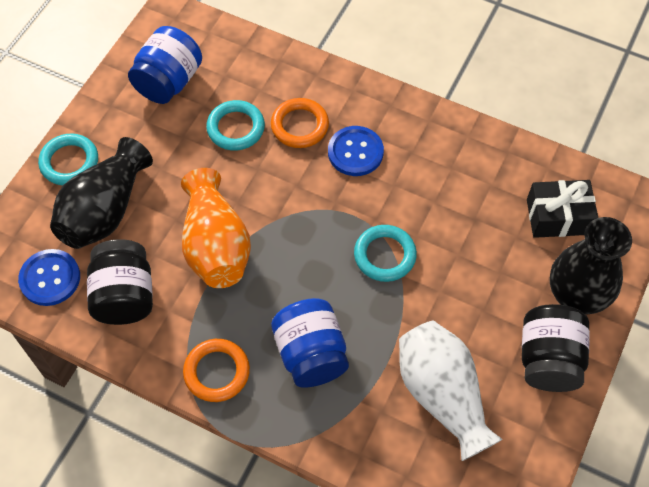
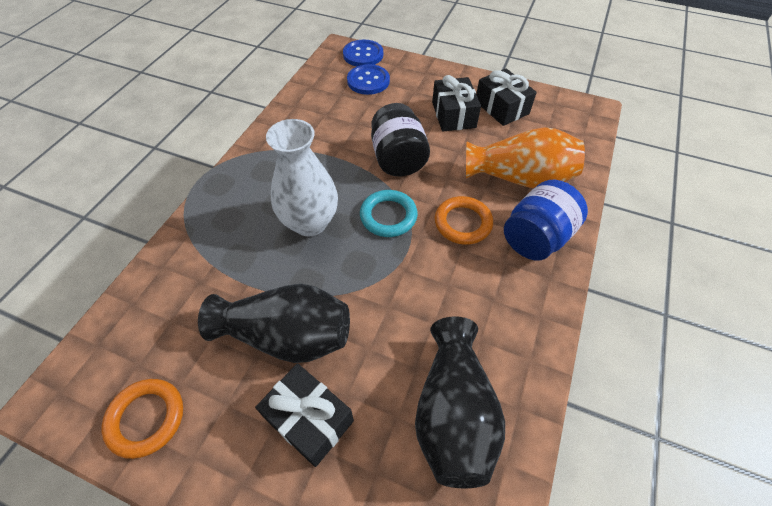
black gift: 1 -> 3
black jar: 2 -> 1
blue jar: 2 -> 1
turquoise ring: 3 -> 1

